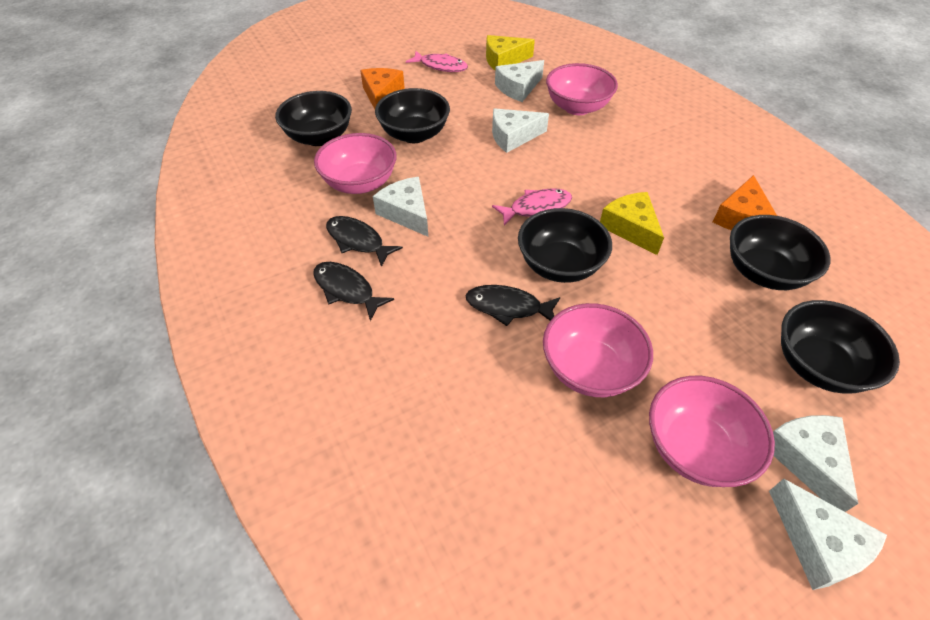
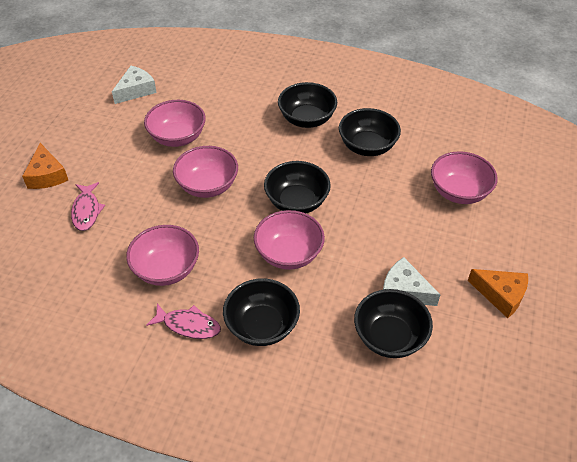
black fish: 3 -> 0
pink bowl: 4 -> 5
white cheese: 5 -> 2
yellow cheese: 2 -> 0

